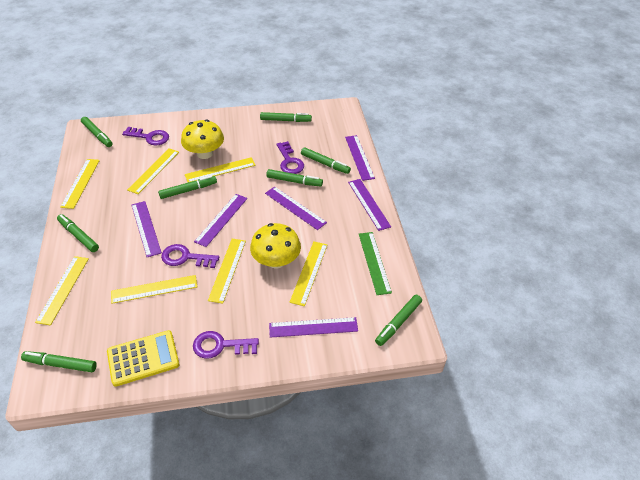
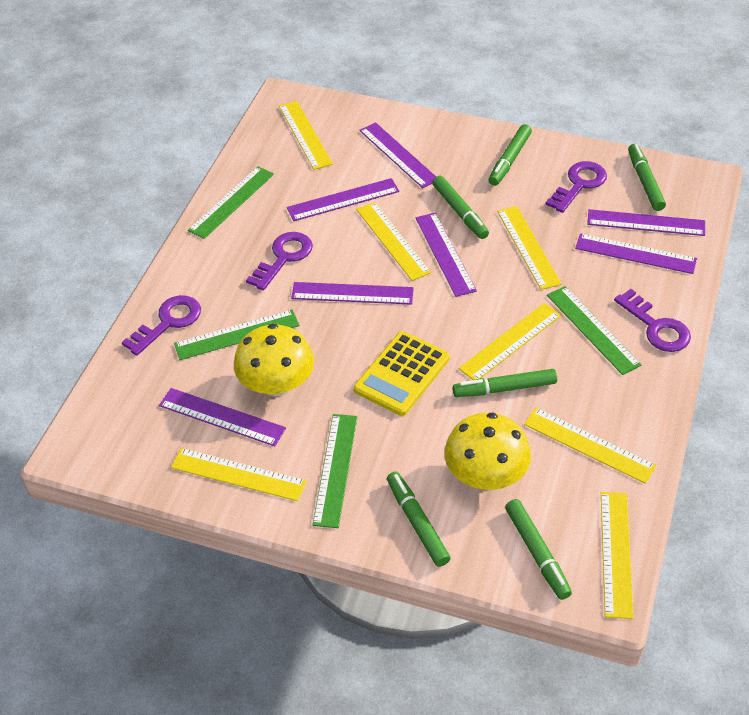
green marker: 8 -> 6
green ruler: 1 -> 4
purple ruler: 6 -> 7

